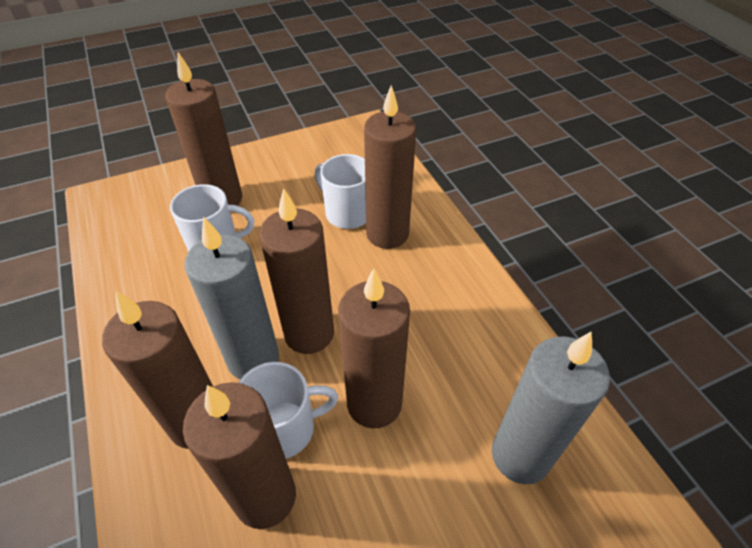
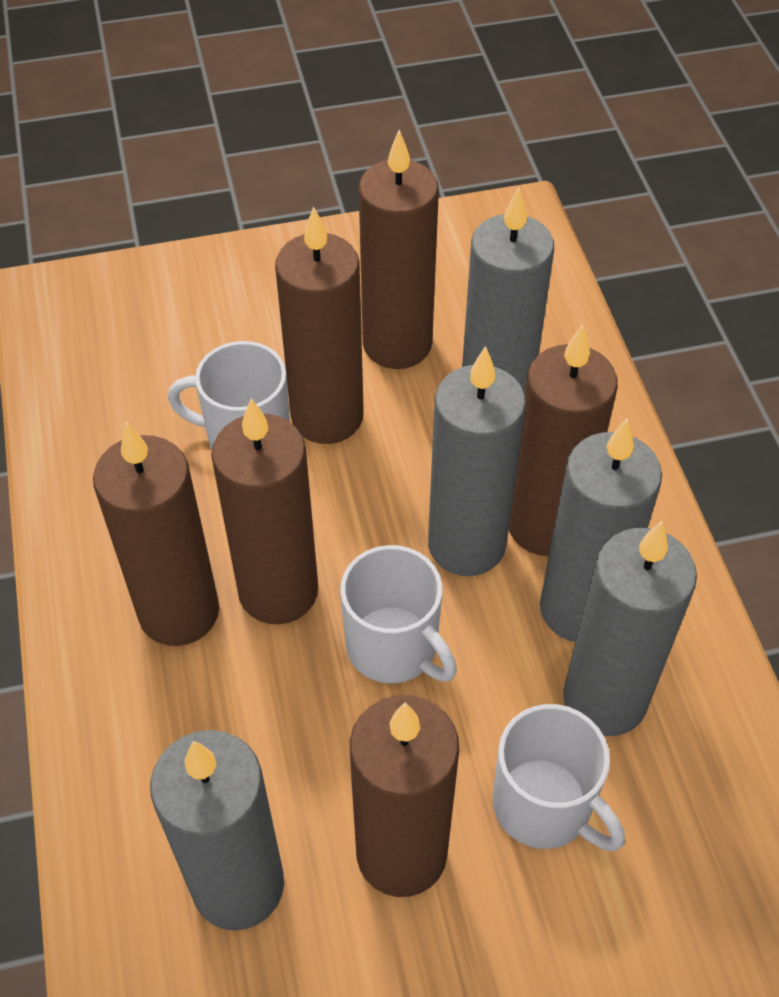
grey candle: 2 -> 5

